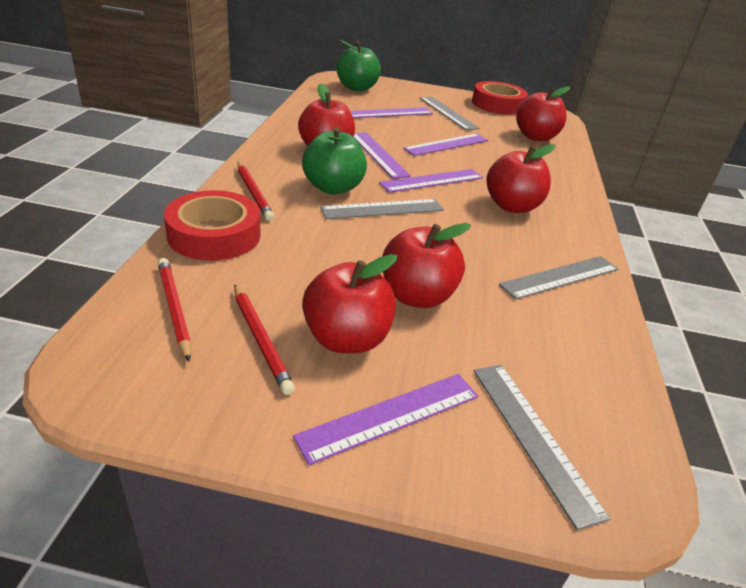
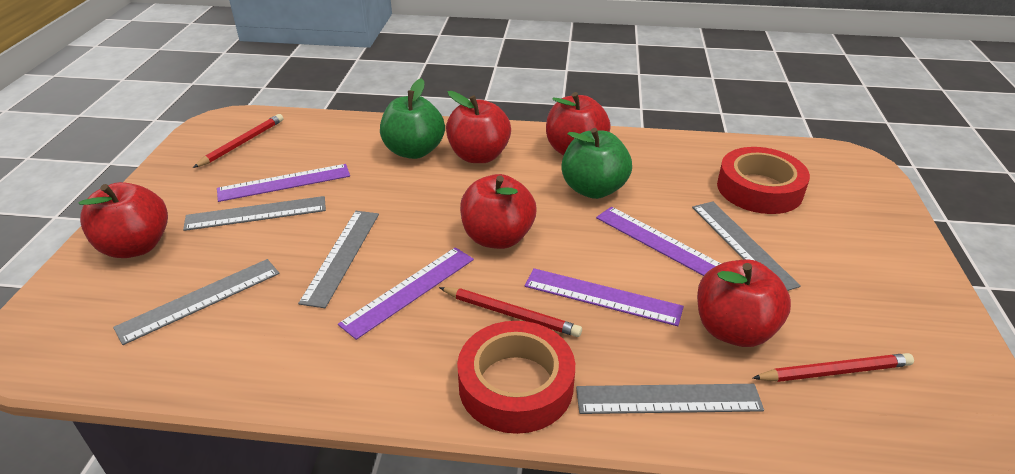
grey ruler: 4 -> 5
purple ruler: 5 -> 4

